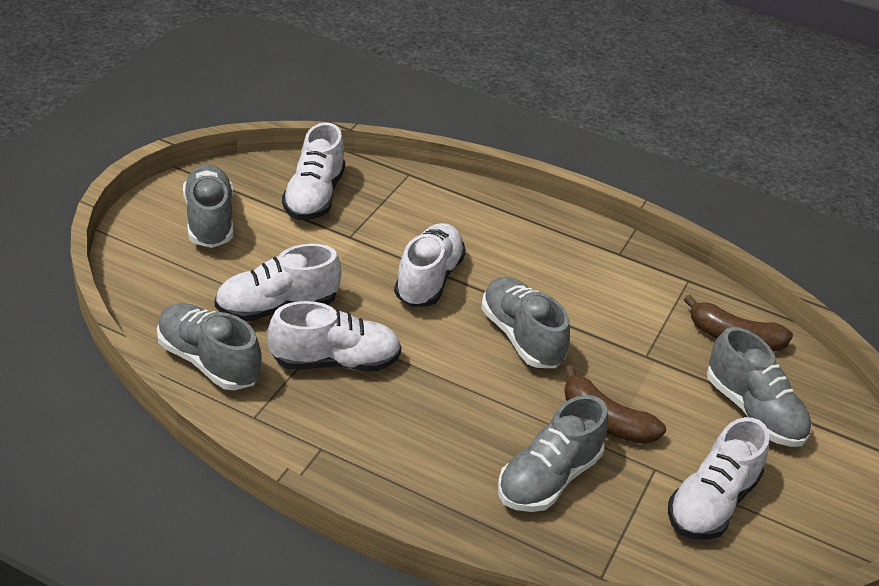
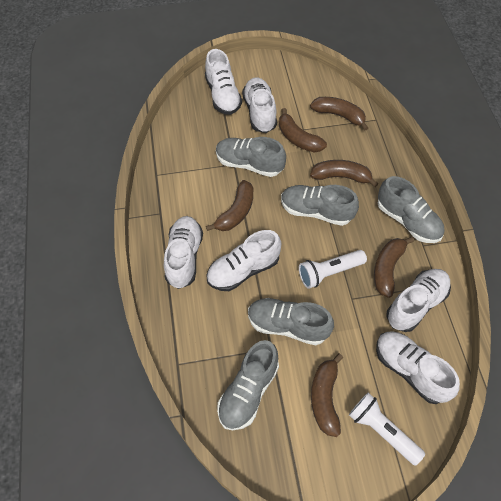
brown banana: 2 -> 6
white flashlight: 0 -> 2
white shoe: 5 -> 6

